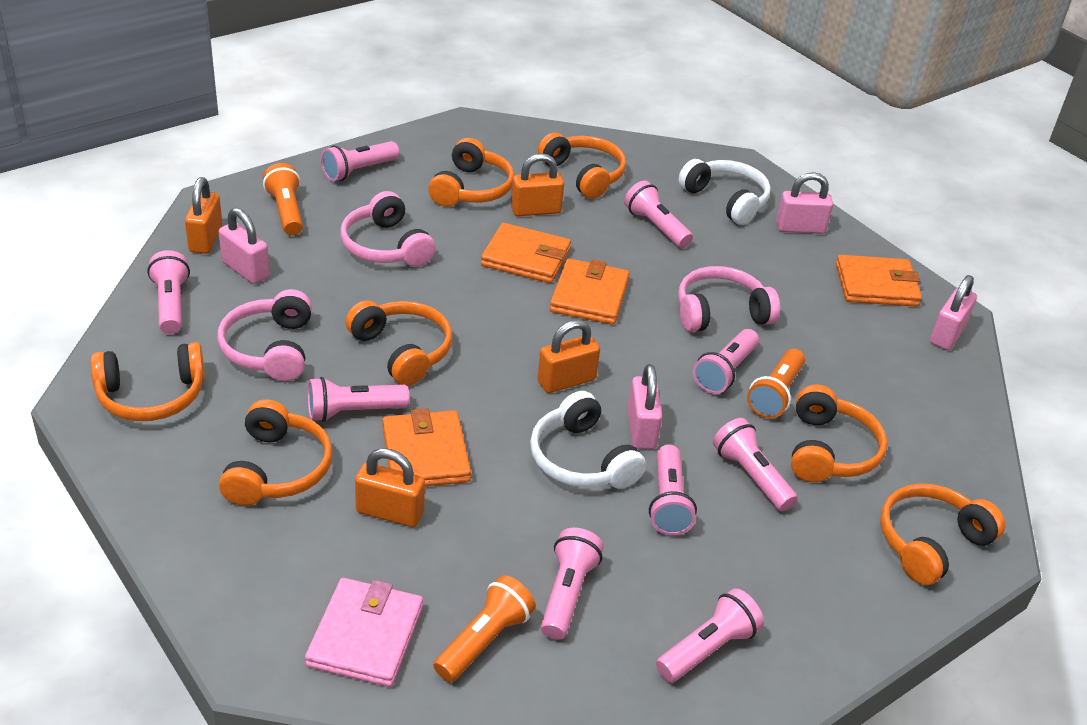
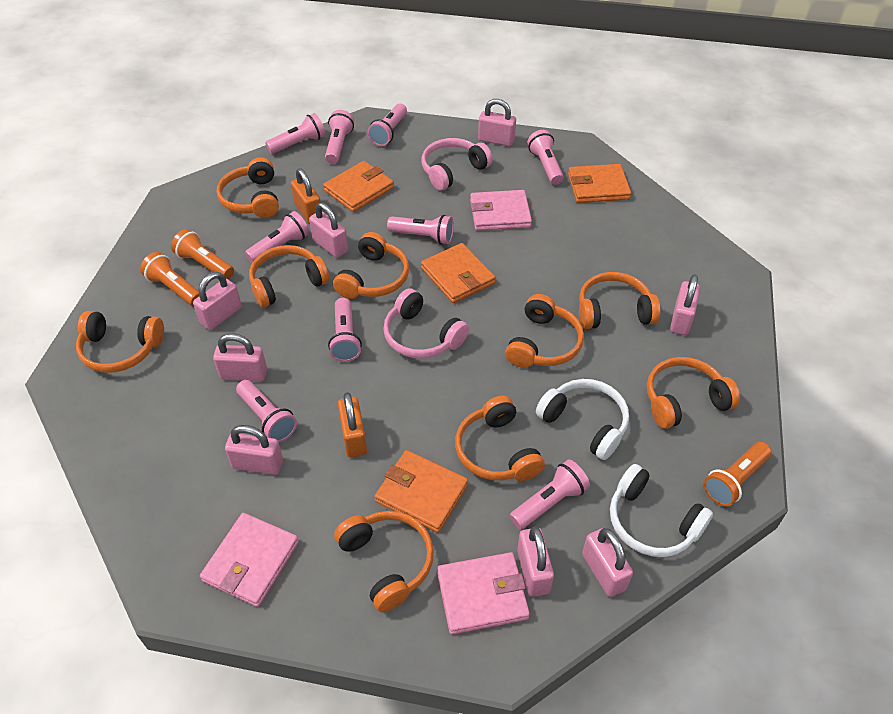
orange headphones: 7 -> 9
orange padlock: 4 -> 2
pink headphones: 3 -> 2
pink padlock: 4 -> 8
pink wallet: 1 -> 3

